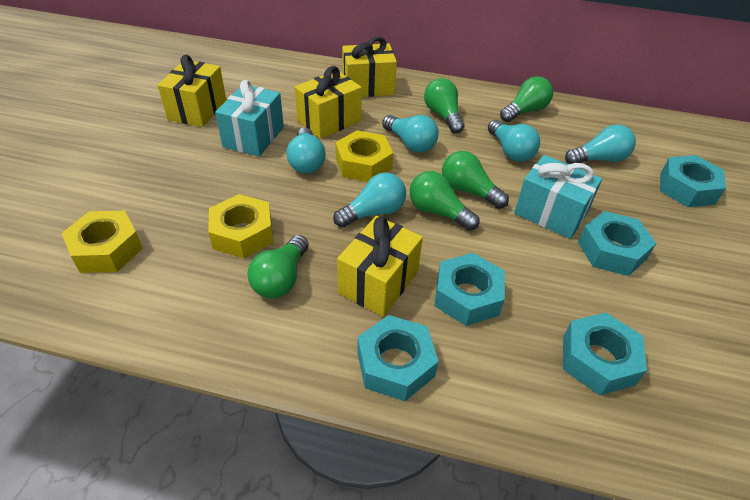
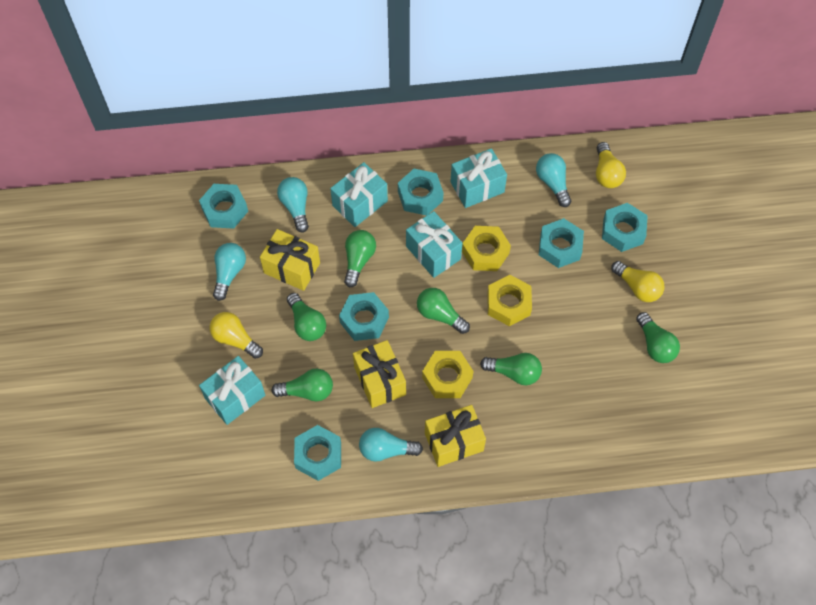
green light bulb: 5 -> 6
turquoise gift: 2 -> 4
turquoise light bulb: 5 -> 4
turquoise nut: 5 -> 6
yellow gift: 4 -> 3
yellow light bulb: 0 -> 3

